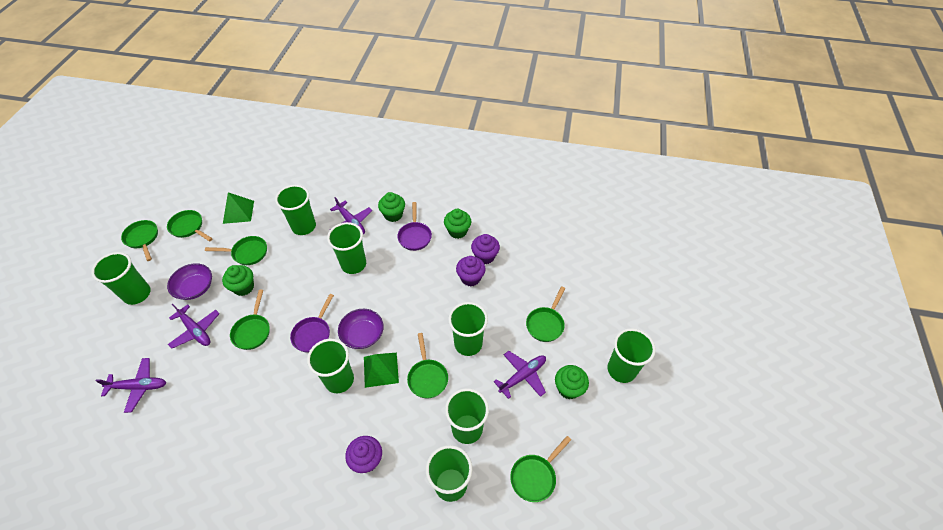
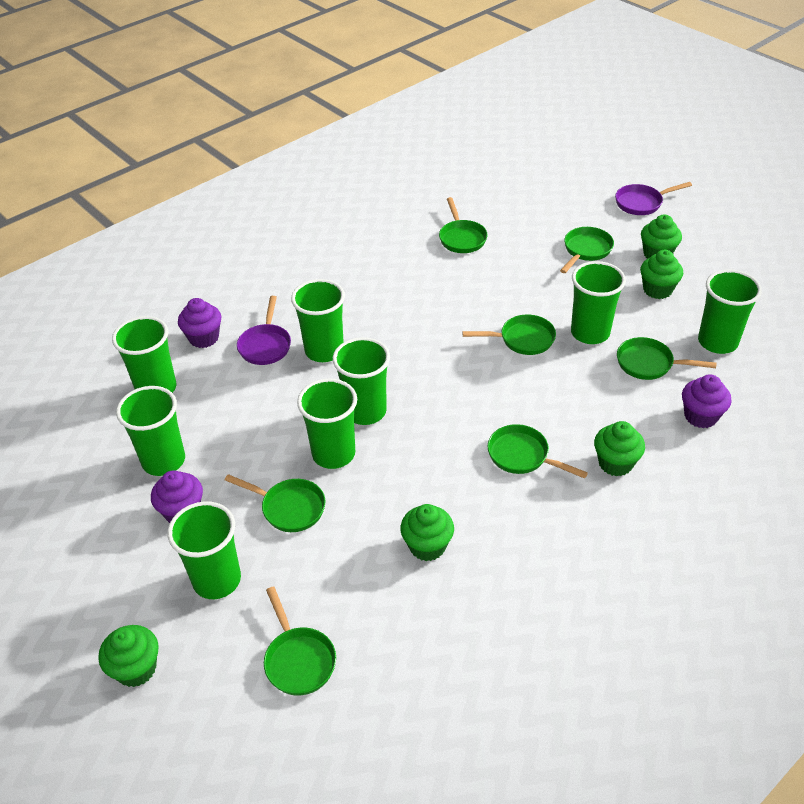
green cupcake: 4 -> 5
green pyramid: 2 -> 0
purple bowl: 2 -> 0
purple plane: 4 -> 0

